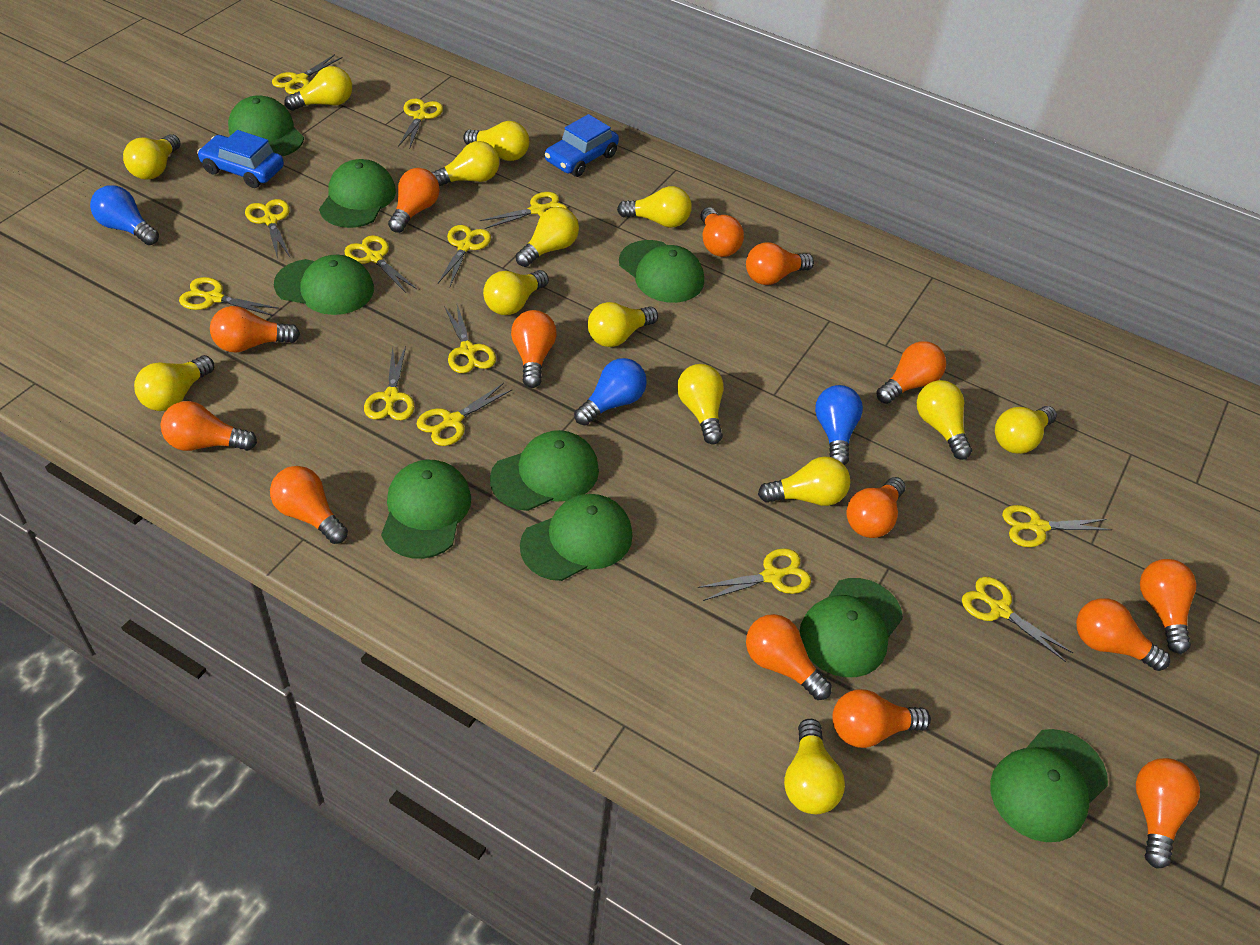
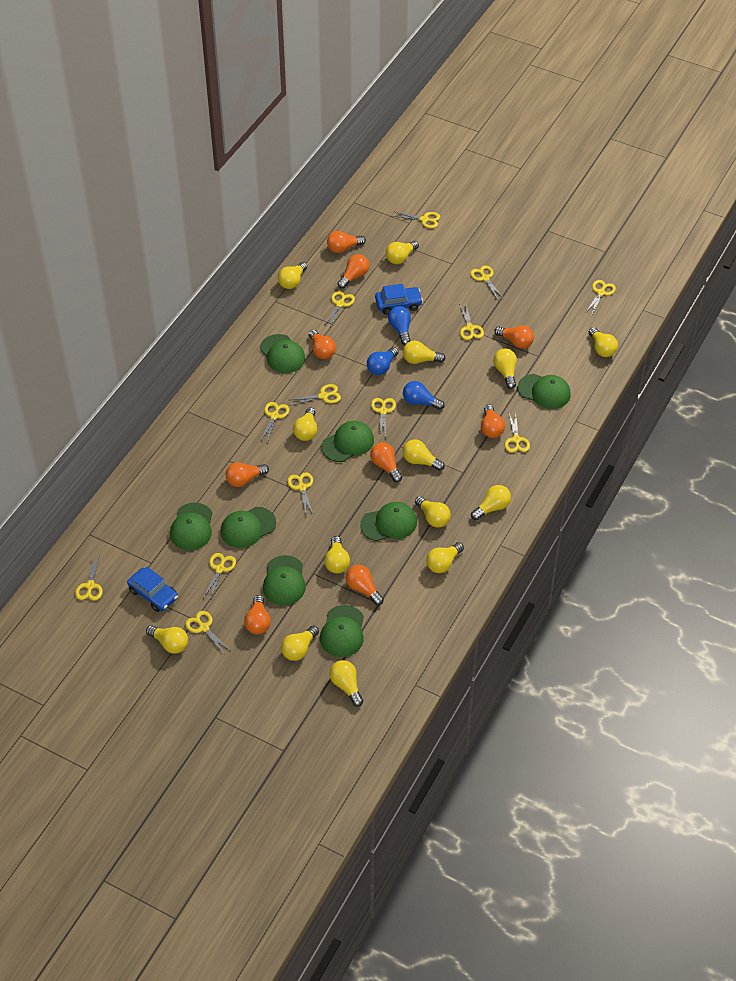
green cap: 9 -> 8
orange light bulb: 14 -> 9

